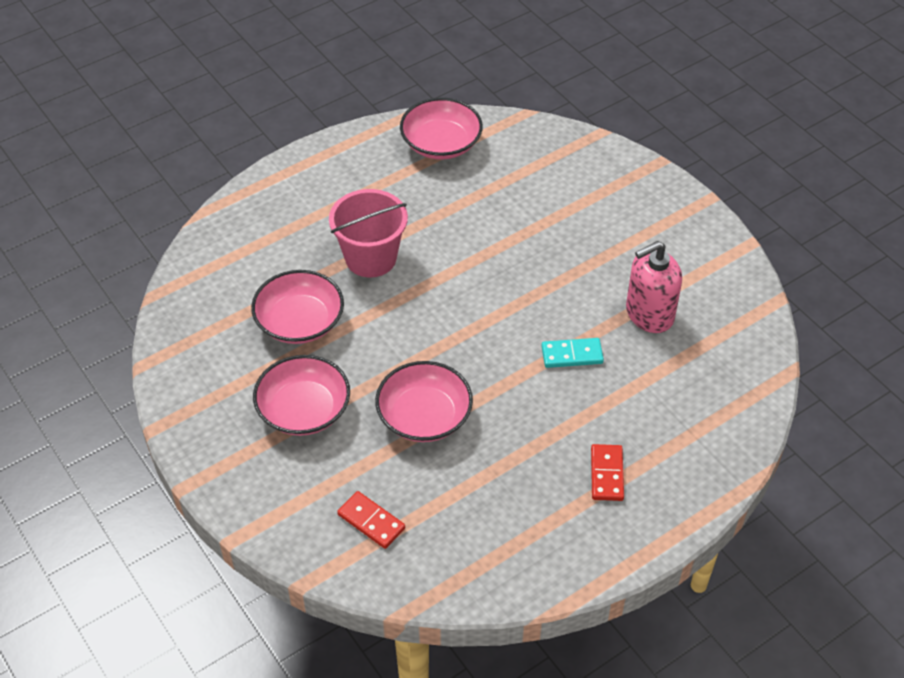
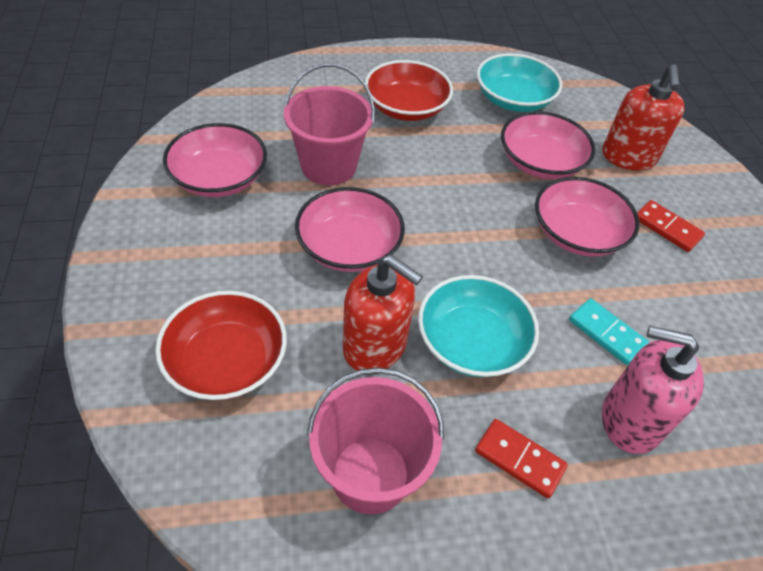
pink bucket: 1 -> 2
red bowl: 0 -> 2
red soap dispenser: 0 -> 2
turquoise bowl: 0 -> 2

